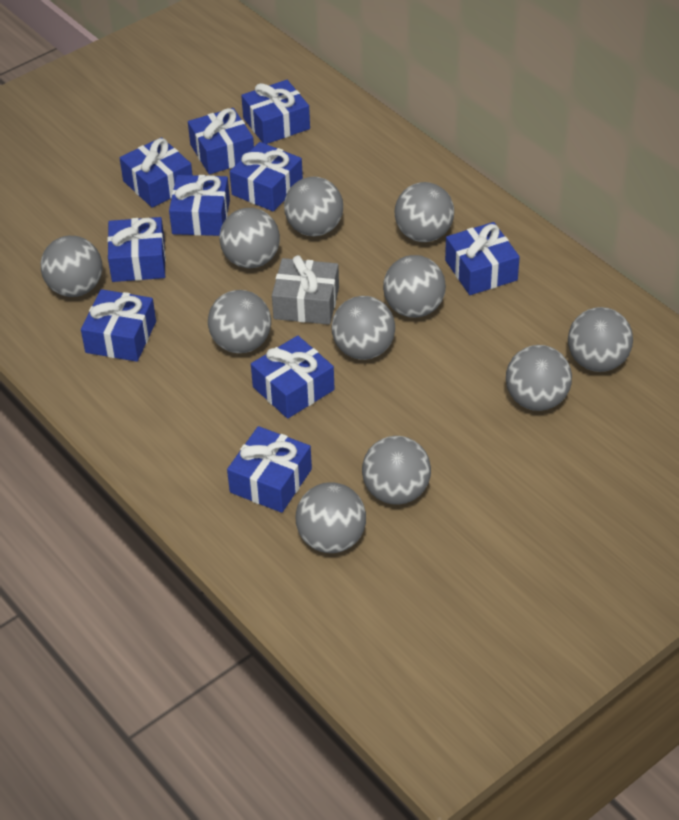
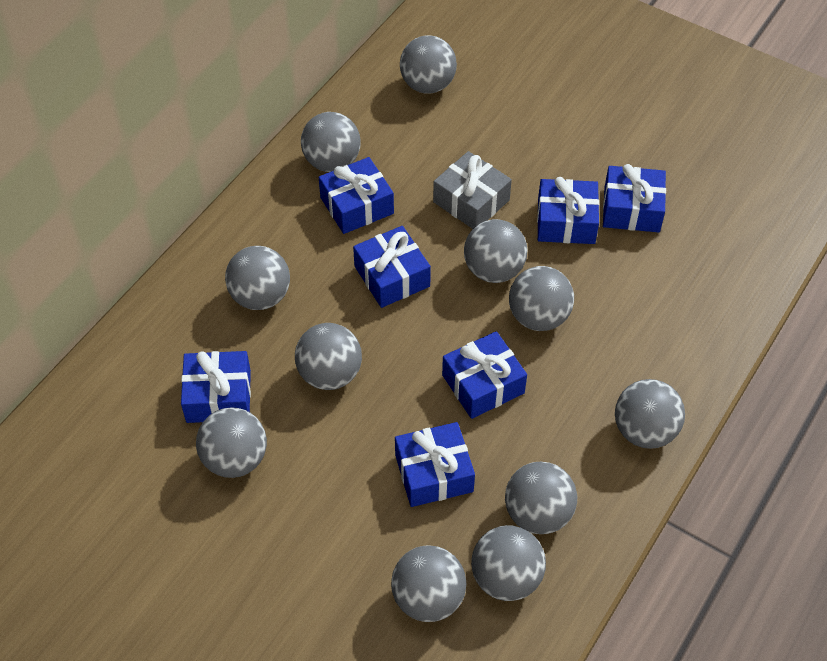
blue gift: 10 -> 7

